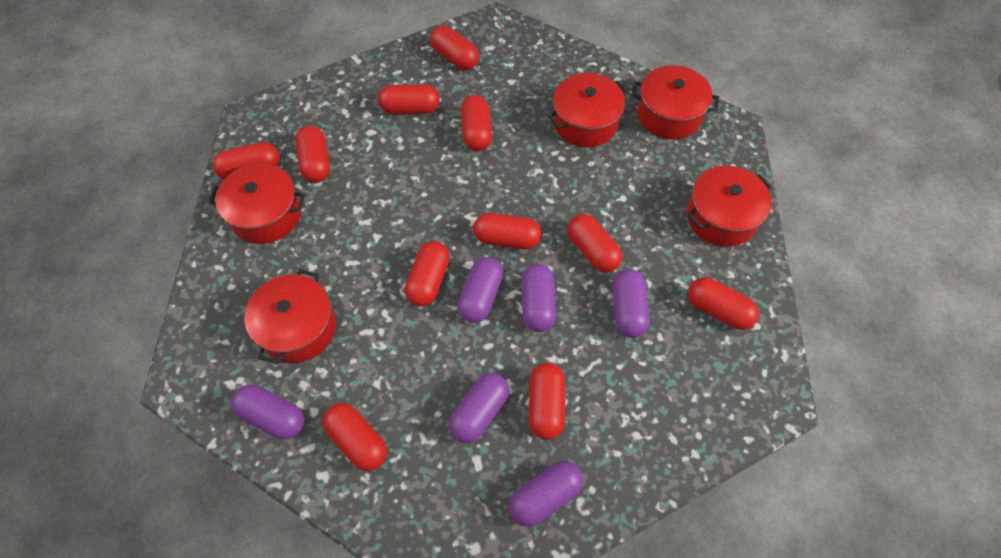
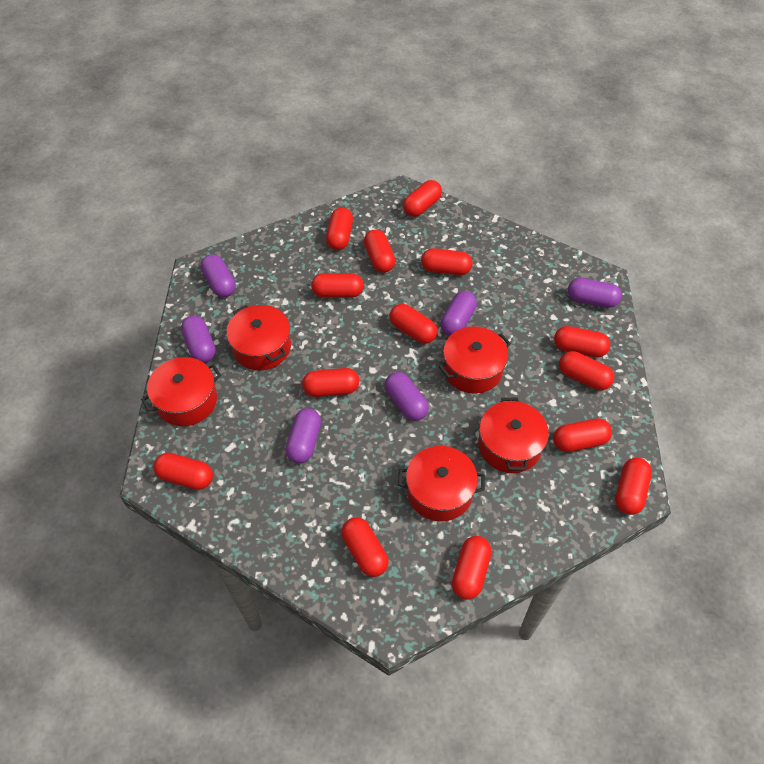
red capsule: 11 -> 14

